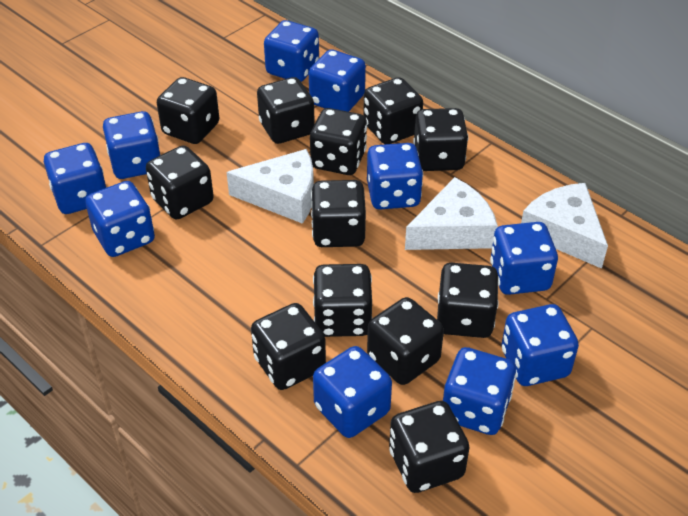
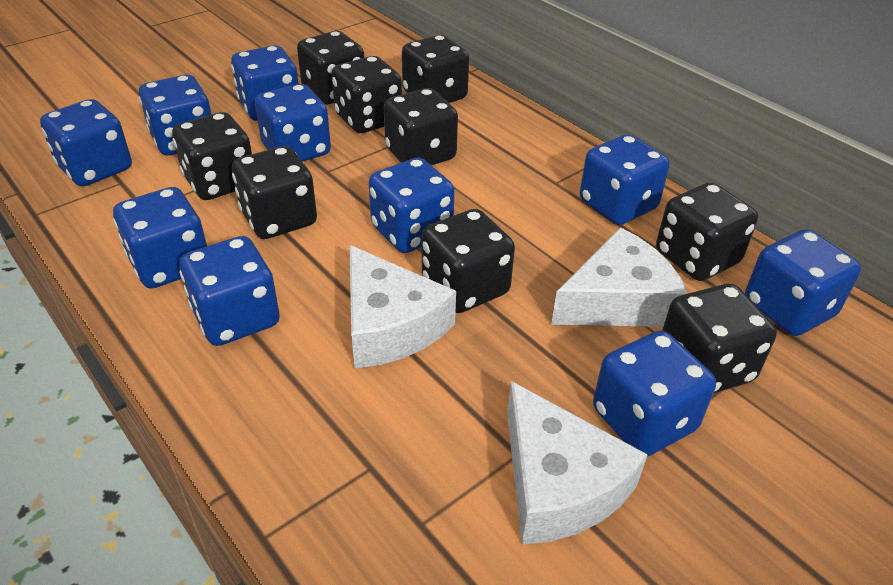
black dice: 12 -> 9

